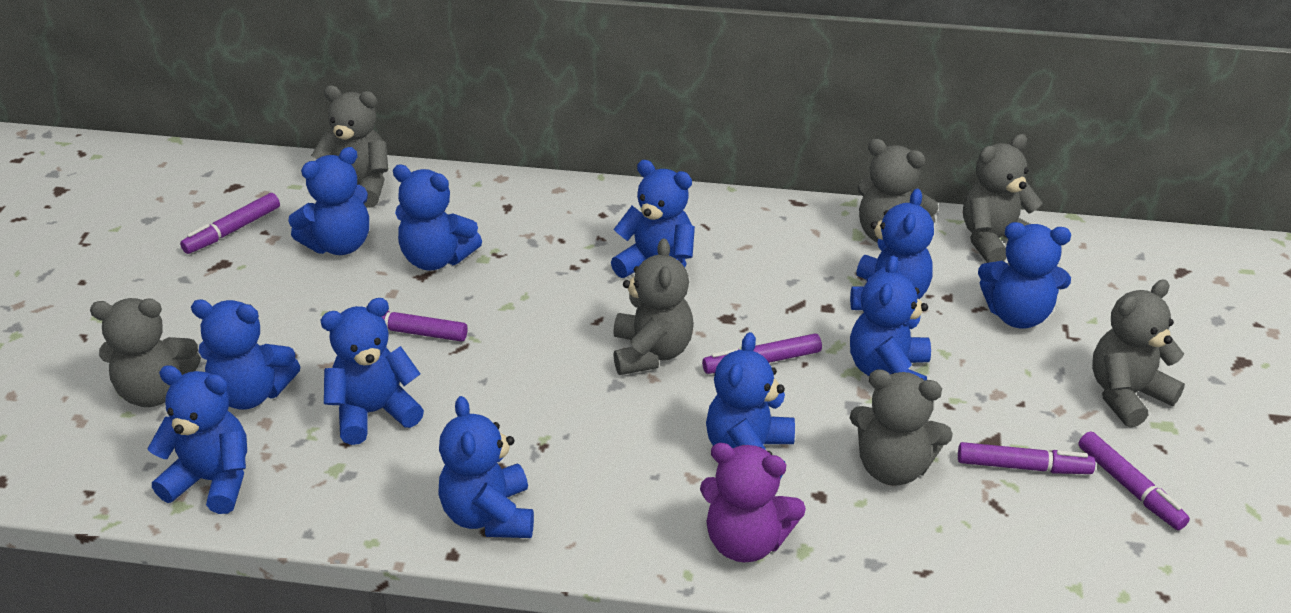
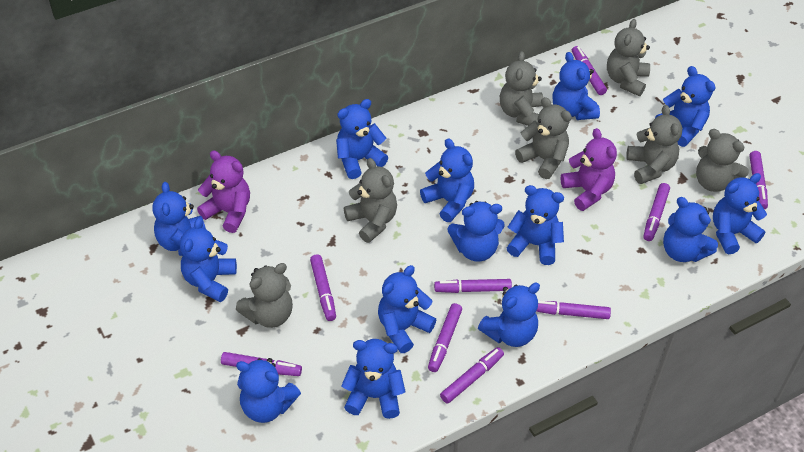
blue teddy bear: 11 -> 14
purple marker: 5 -> 9
purple teddy bear: 1 -> 2

